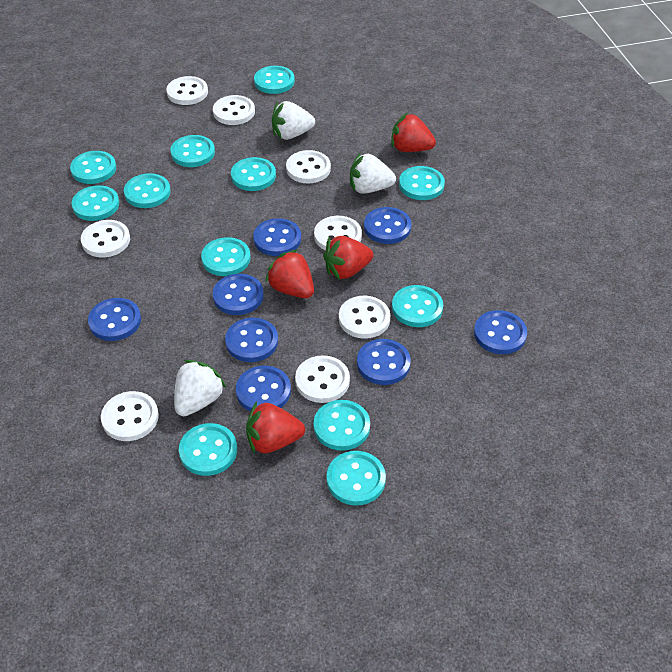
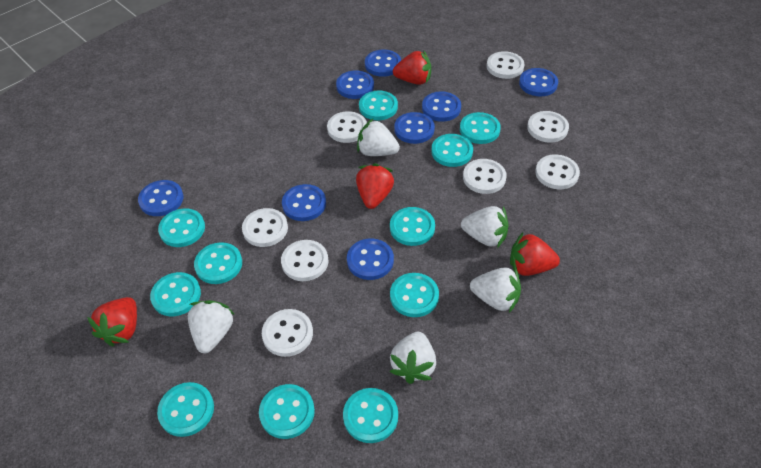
turquoise button: 12 -> 11
white strawberry: 3 -> 5

